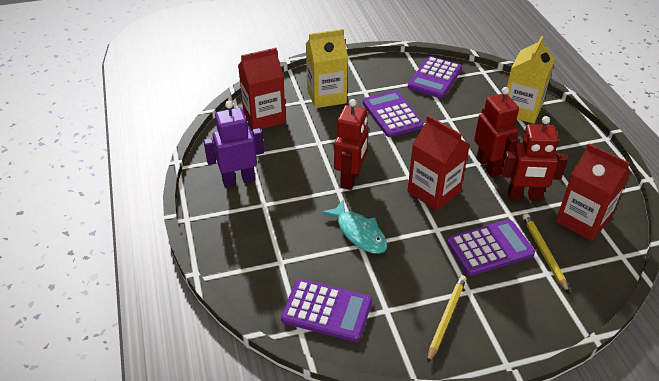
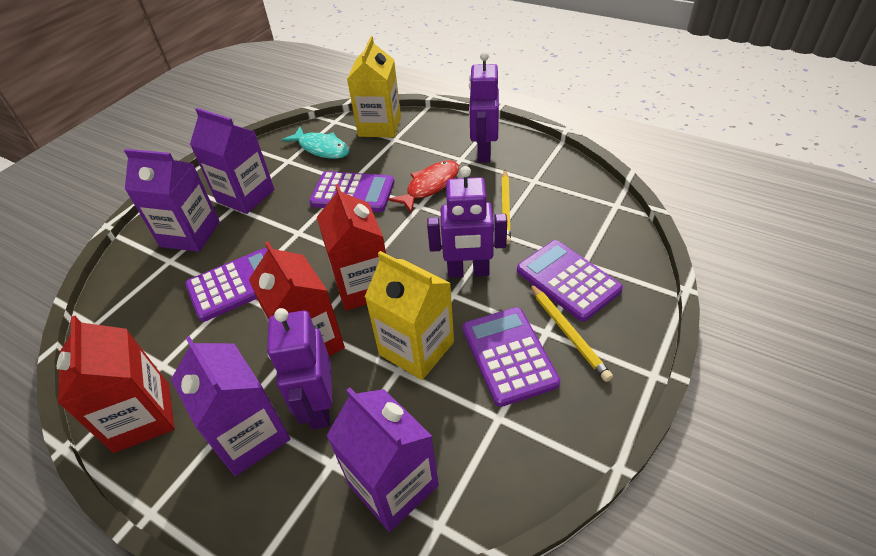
purple carton: 0 -> 4
purple robot: 1 -> 3
red fish: 0 -> 1
red robot: 3 -> 0

